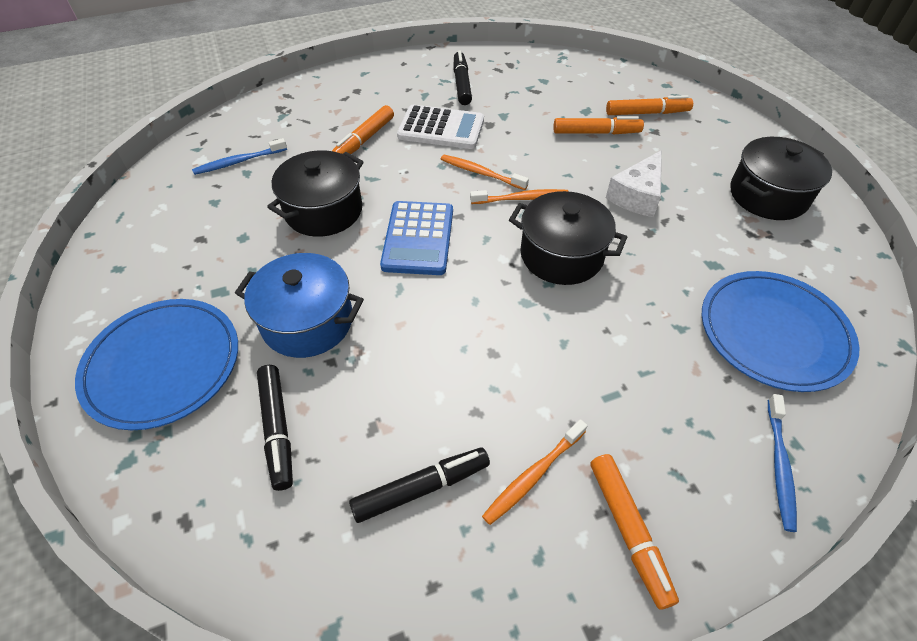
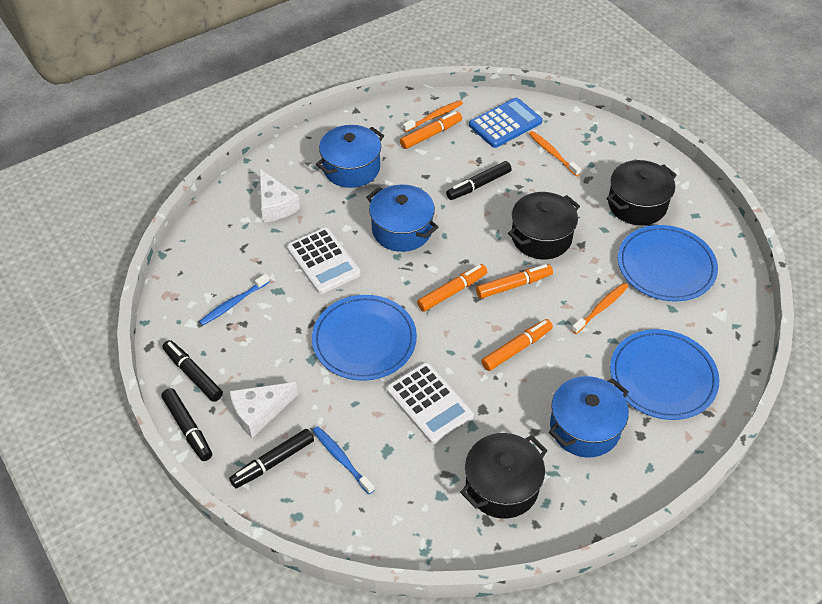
black marker: 3 -> 4
blue plate: 2 -> 3
blue pot: 1 -> 3
white calculator: 1 -> 2
white cheese: 1 -> 2

